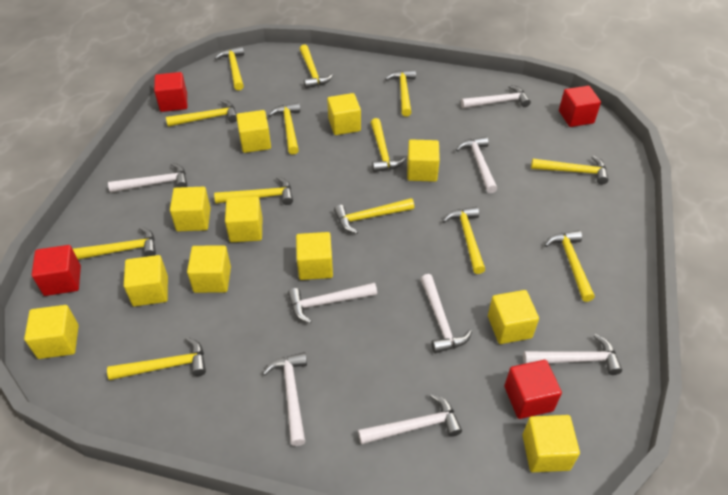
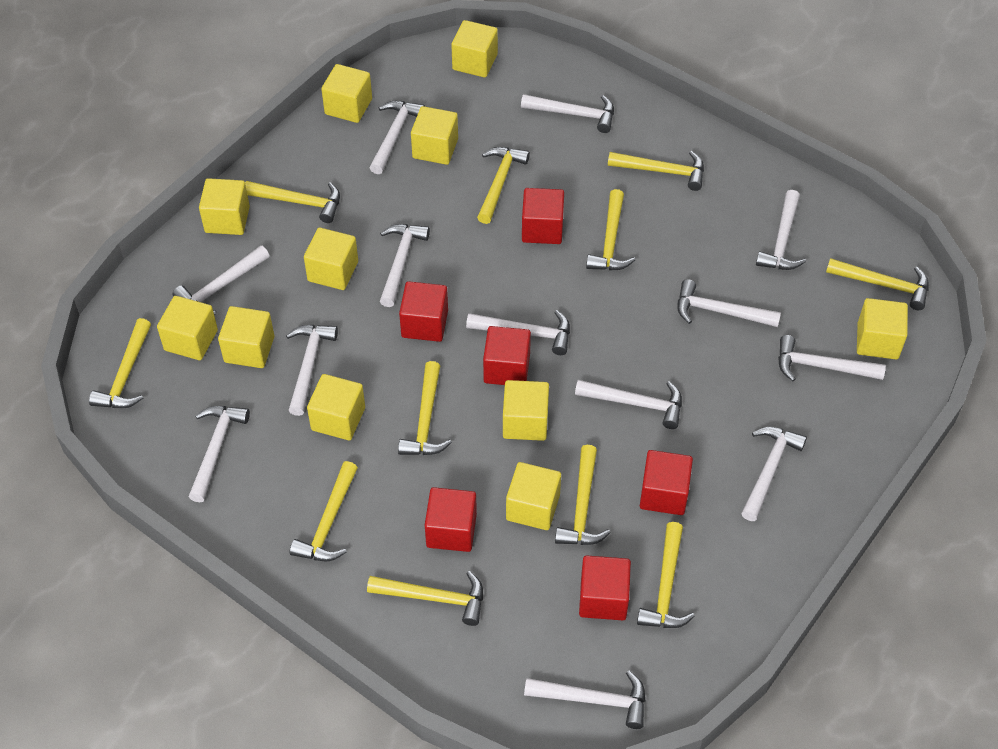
red cube: 4 -> 6
white hammer: 8 -> 13
yellow hammer: 13 -> 11

